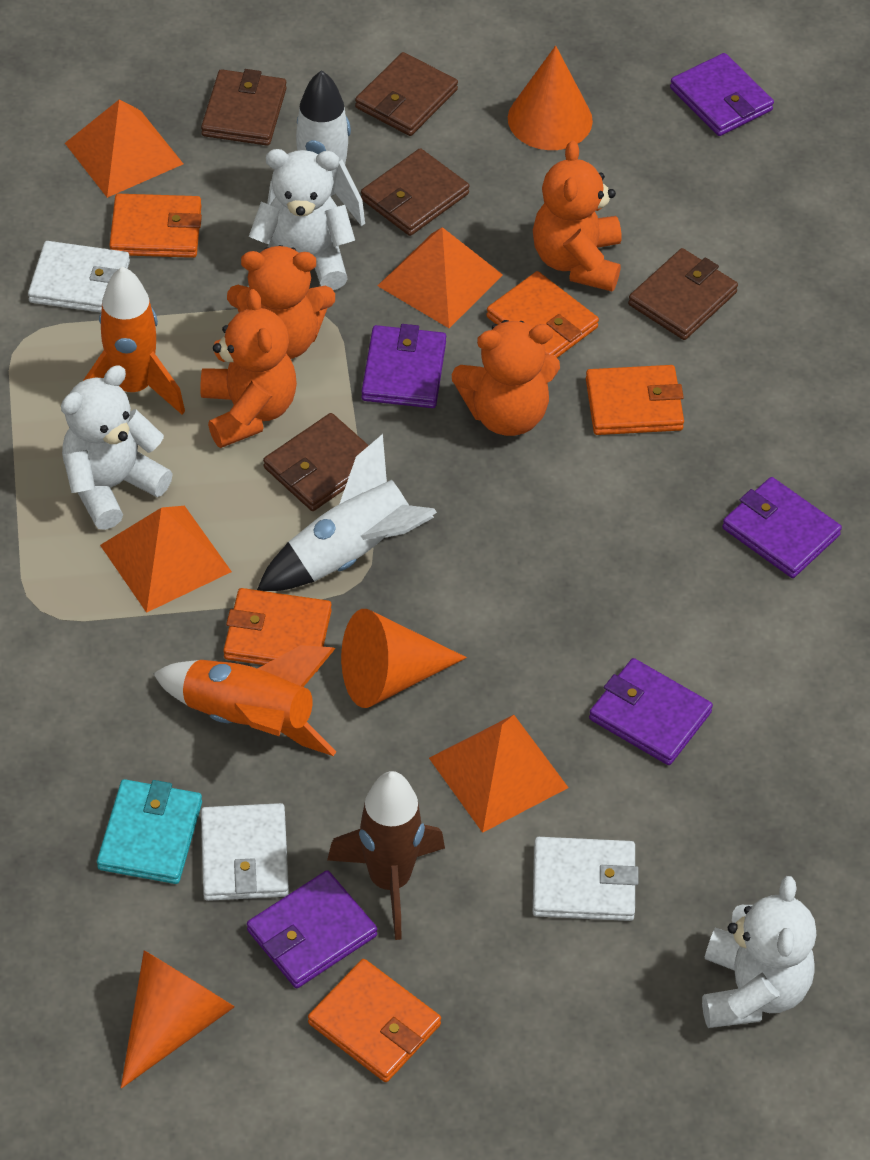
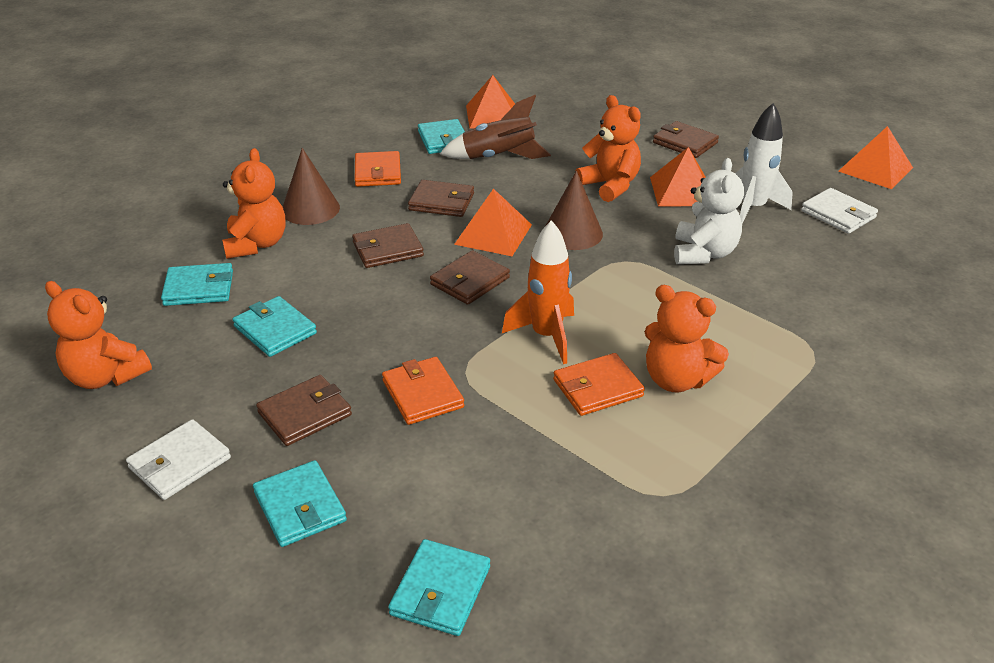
brown cone: 0 -> 2
orange cone: 3 -> 0
orange rocket: 2 -> 1
orange wallet: 5 -> 3
purple wallet: 5 -> 0
turquoise wallet: 1 -> 5
white rocket: 2 -> 1
white teddy bear: 3 -> 1
white wallet: 3 -> 2

